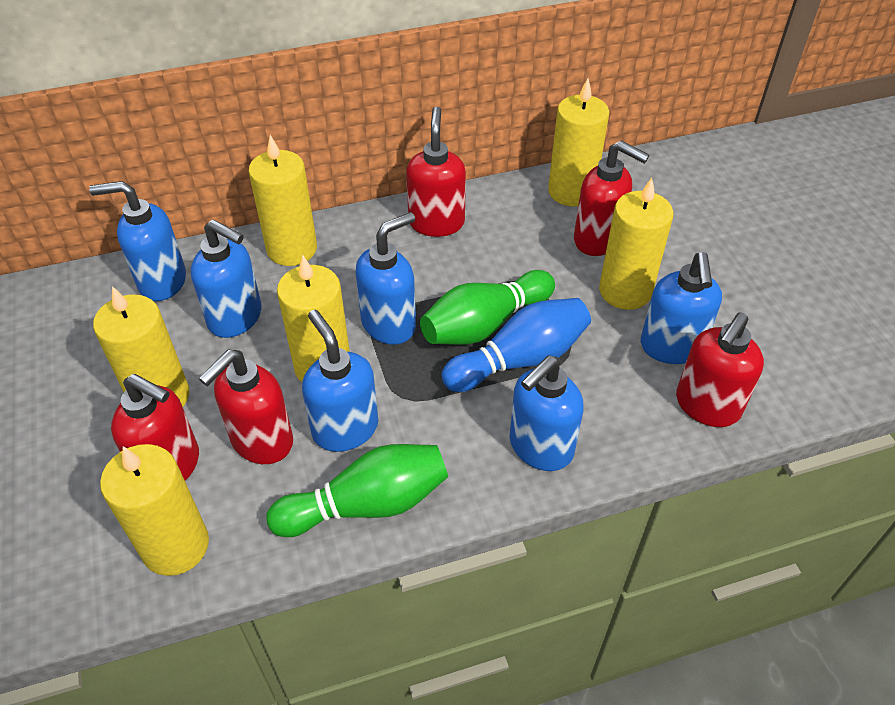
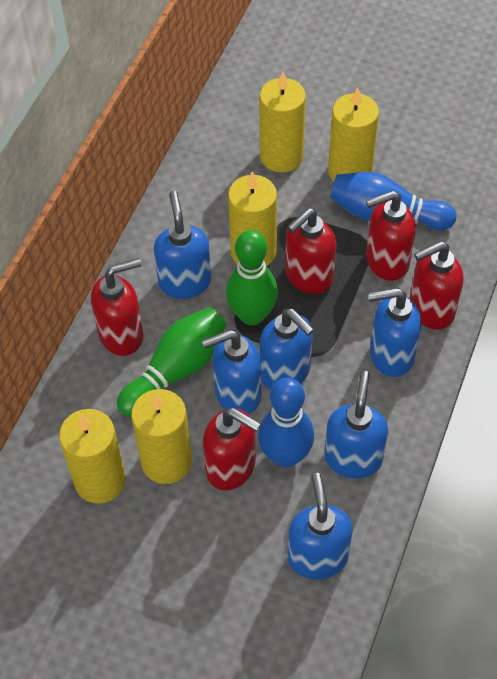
blue bowling pin: 1 -> 2
yellow candle: 6 -> 5

